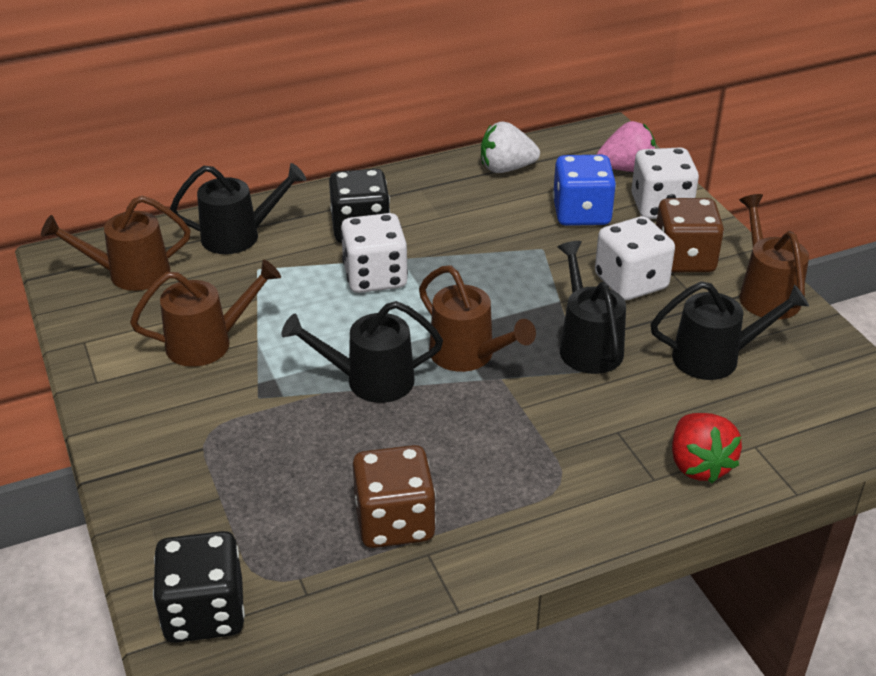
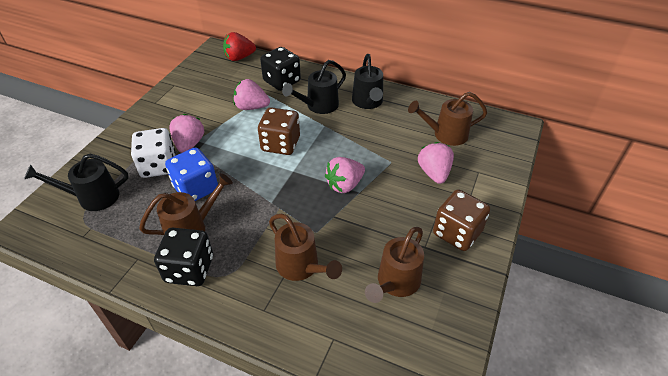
black watering can: 4 -> 3
pink strawberry: 1 -> 4
white dice: 3 -> 1
white strawberry: 1 -> 0

